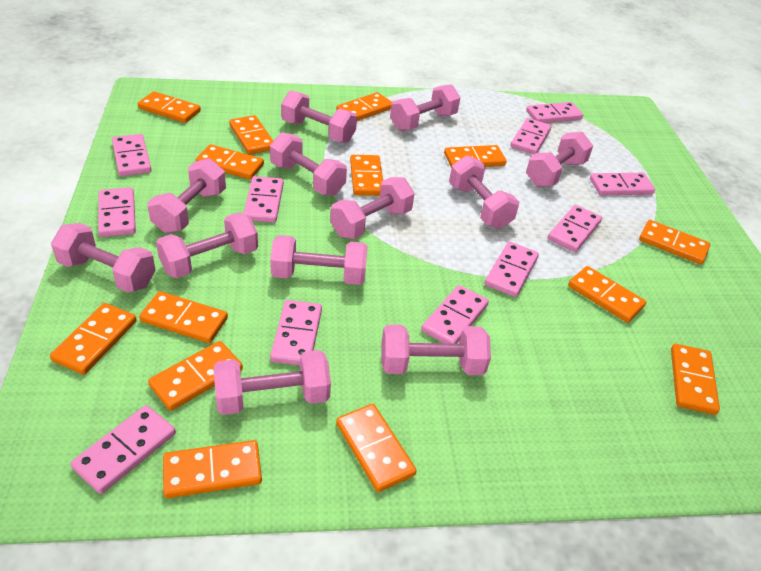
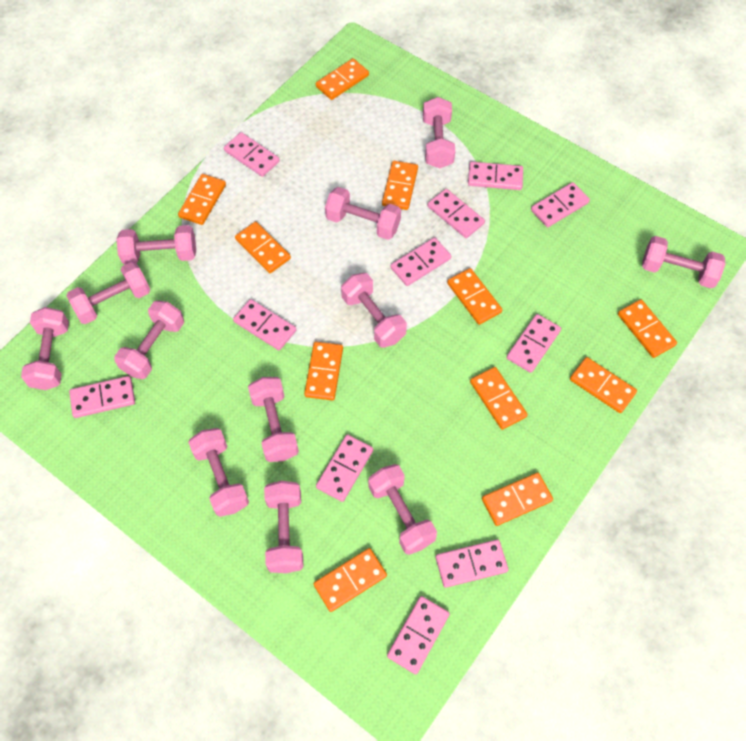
orange domino: 14 -> 11

